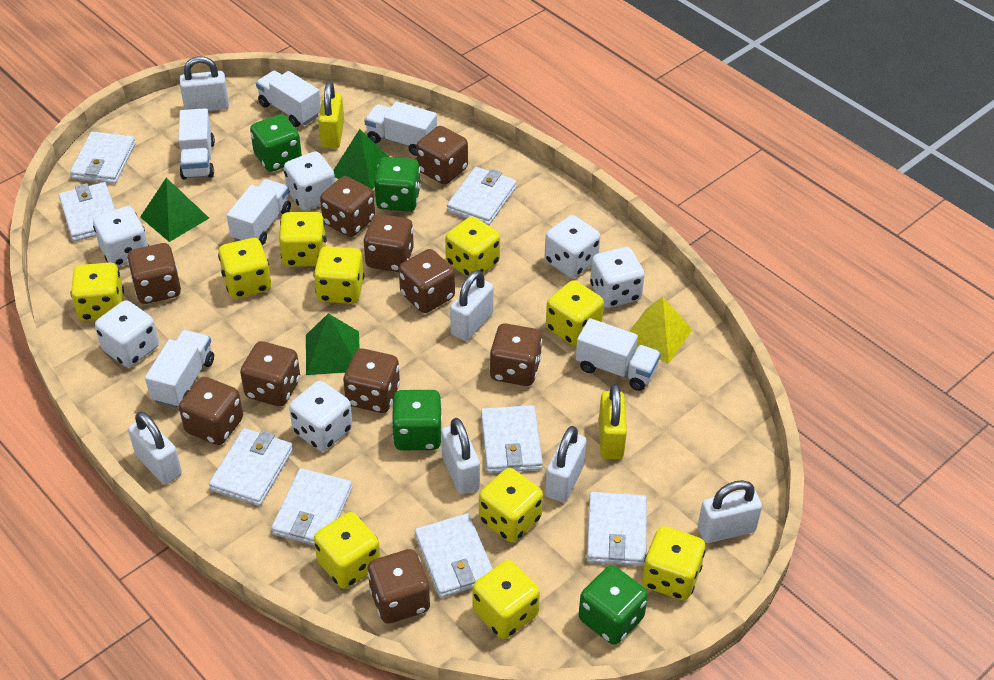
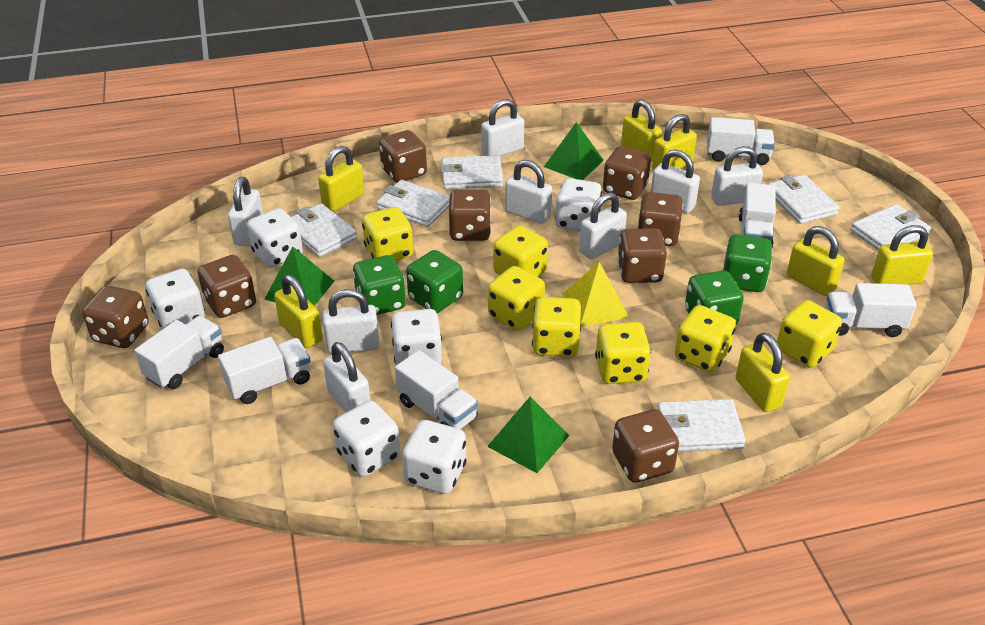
brown dice: 10 -> 8
white padlock: 6 -> 8
white wallet: 8 -> 6
yellow dice: 10 -> 7
yellow padlock: 2 -> 7

